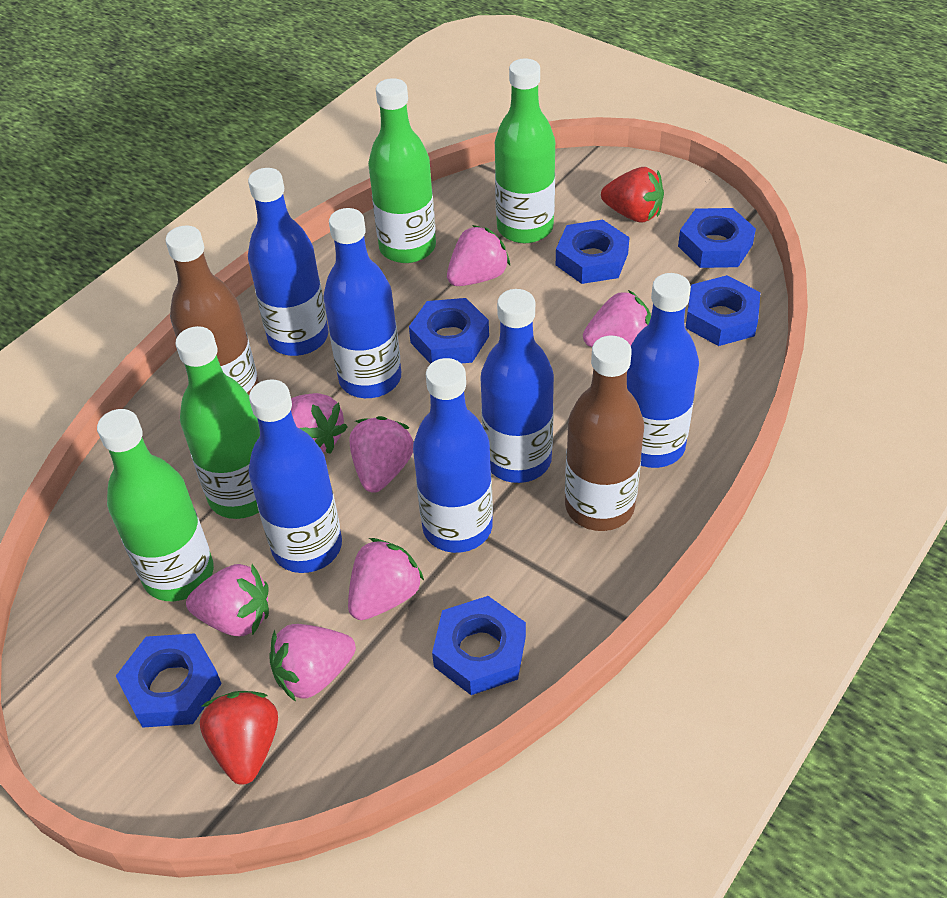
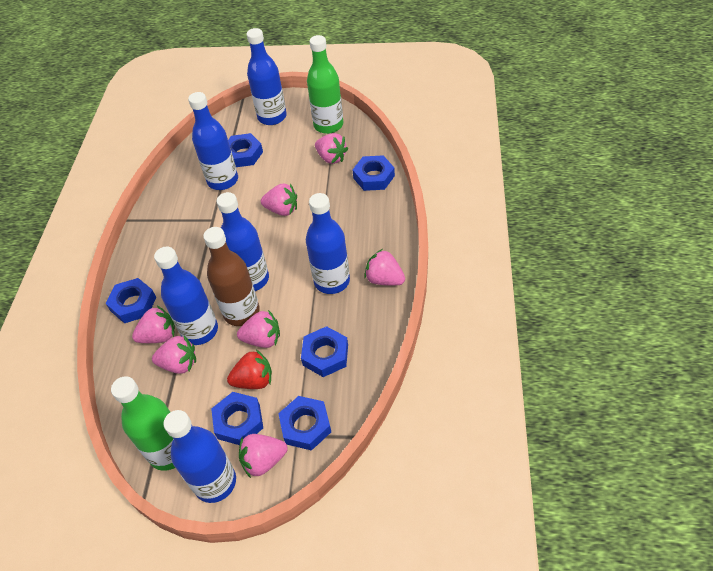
brown bottle: 2 -> 1
green bottle: 4 -> 2
red strawberry: 2 -> 1

